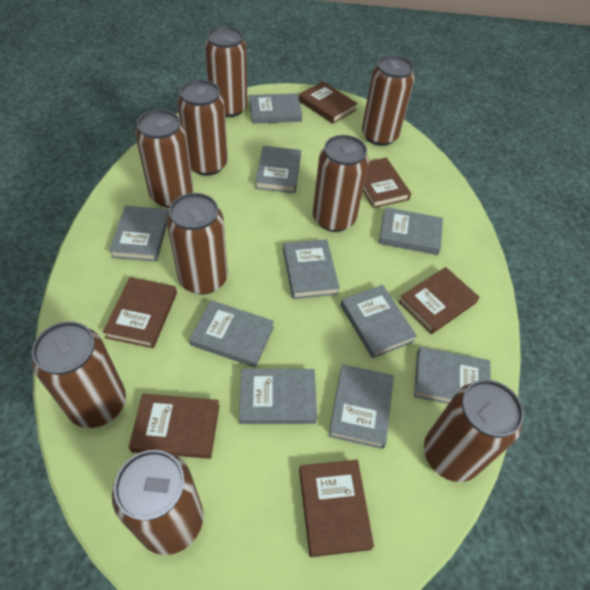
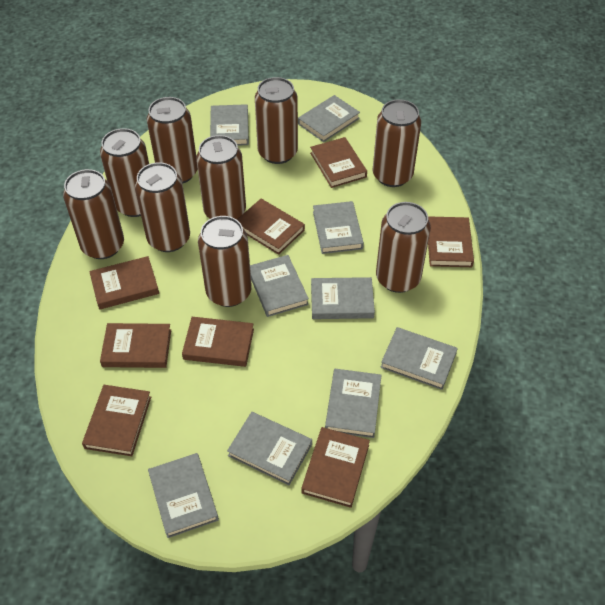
brown book: 6 -> 8
grey book: 10 -> 9

